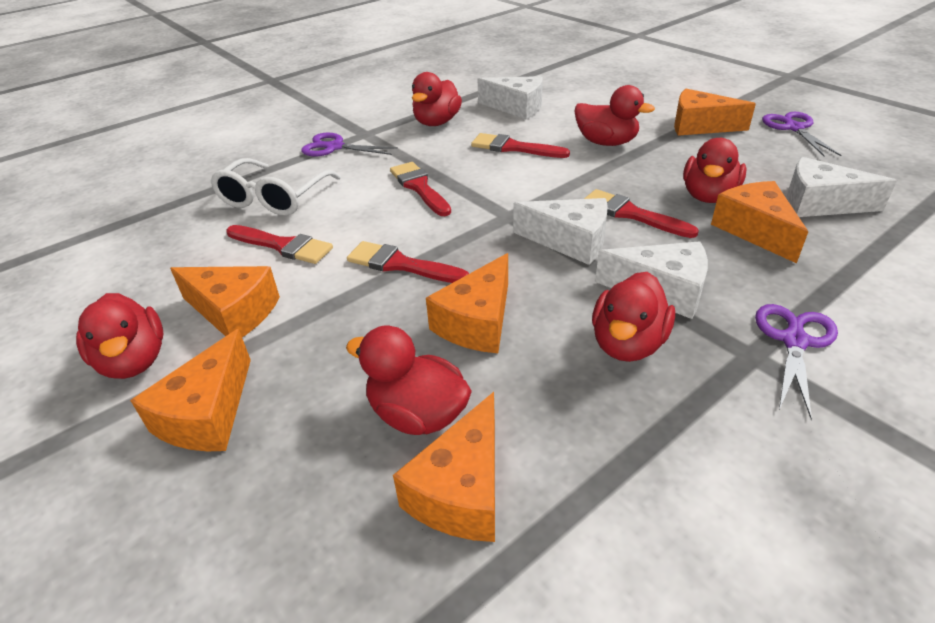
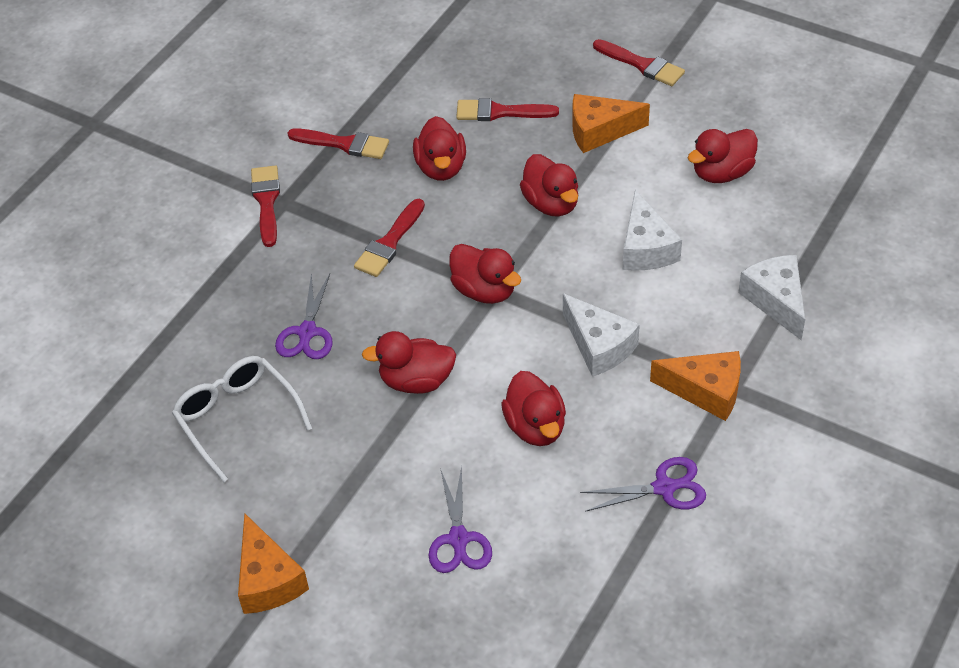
orange cheese: 6 -> 3
white cheese: 4 -> 3

